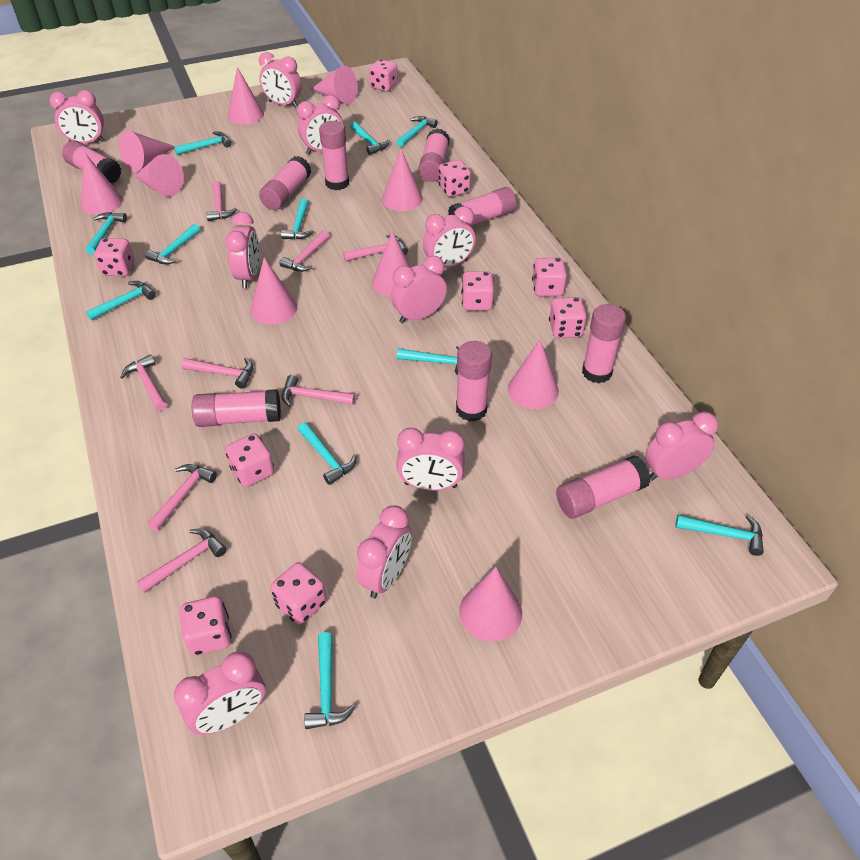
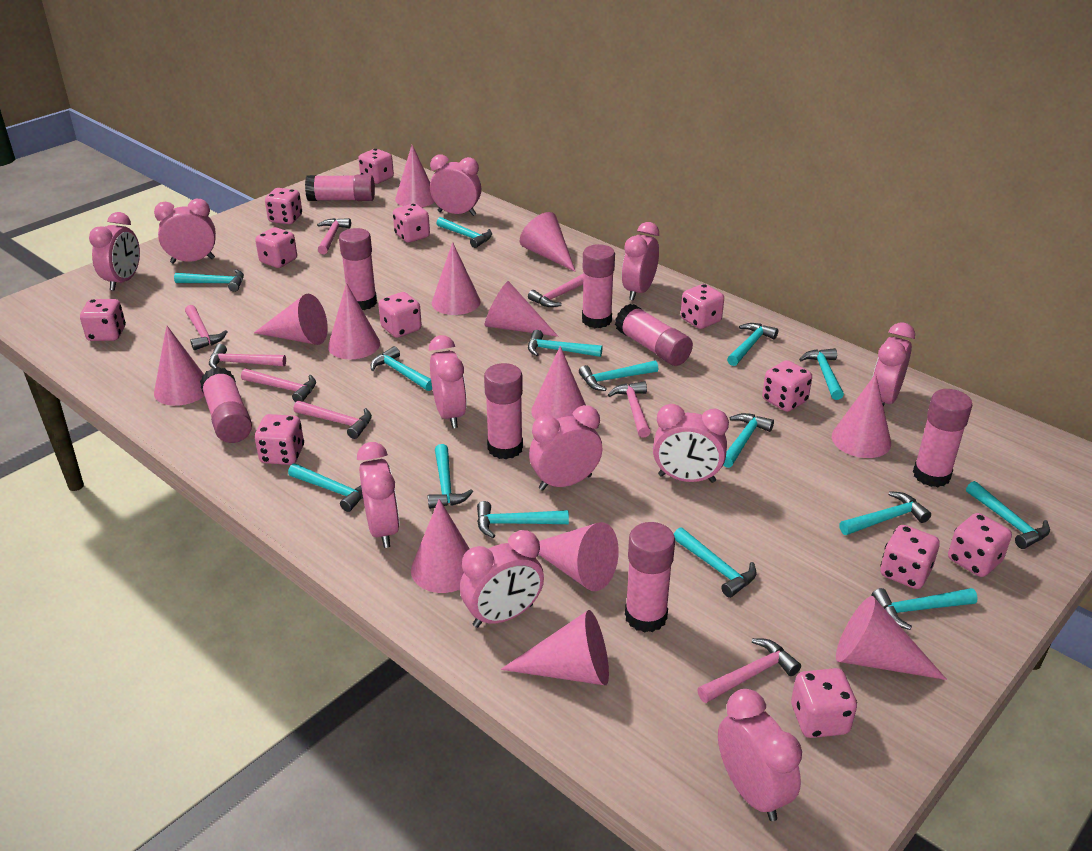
pink clock: 10 -> 11
pink cone: 10 -> 13
pink dice: 9 -> 12
pink glue stick: 9 -> 8
turquoise hammer: 11 -> 15

